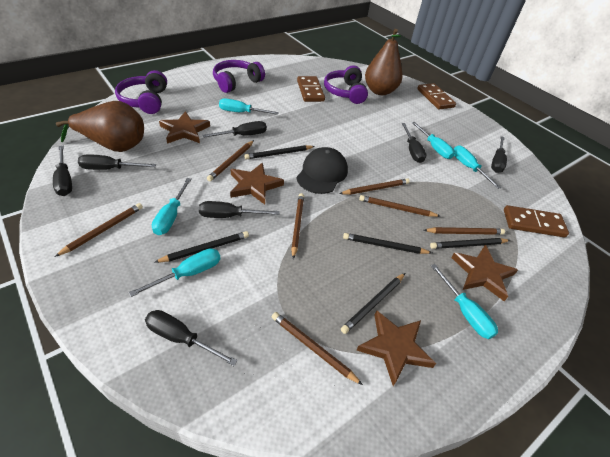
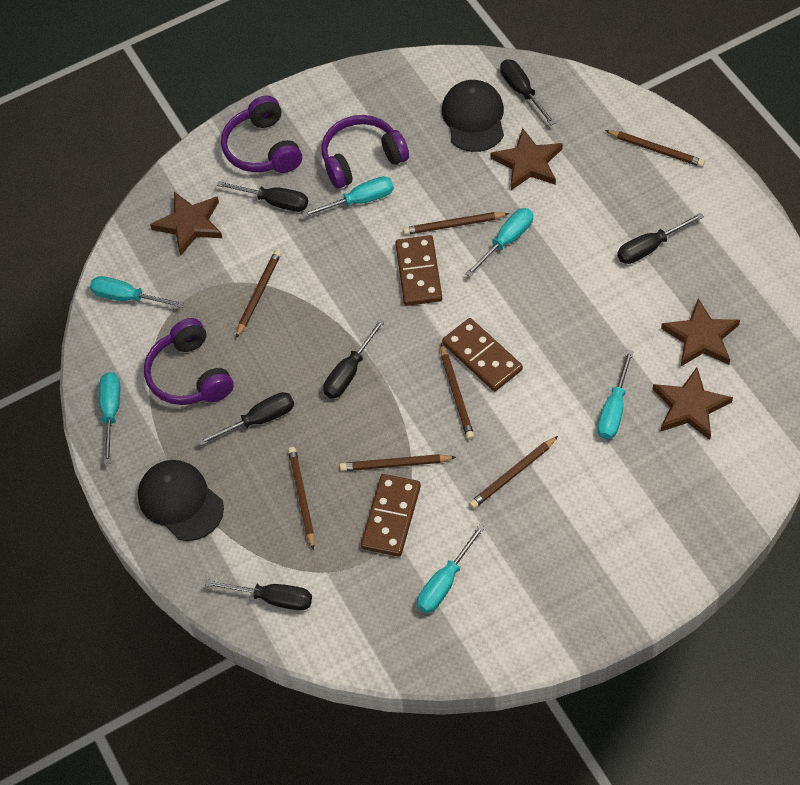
black cap: 1 -> 2
black pencil: 5 -> 0
black screwdriver: 7 -> 6
brown pear: 2 -> 0

